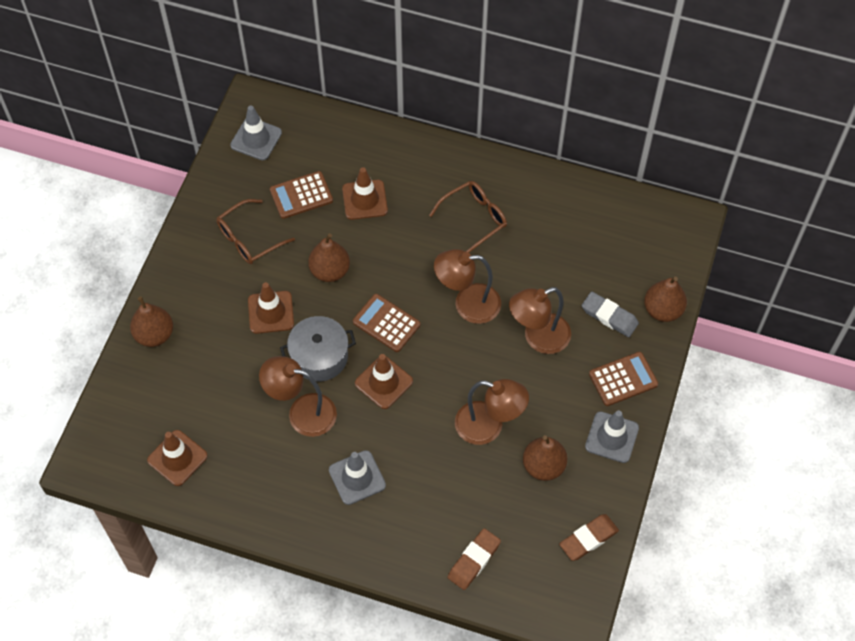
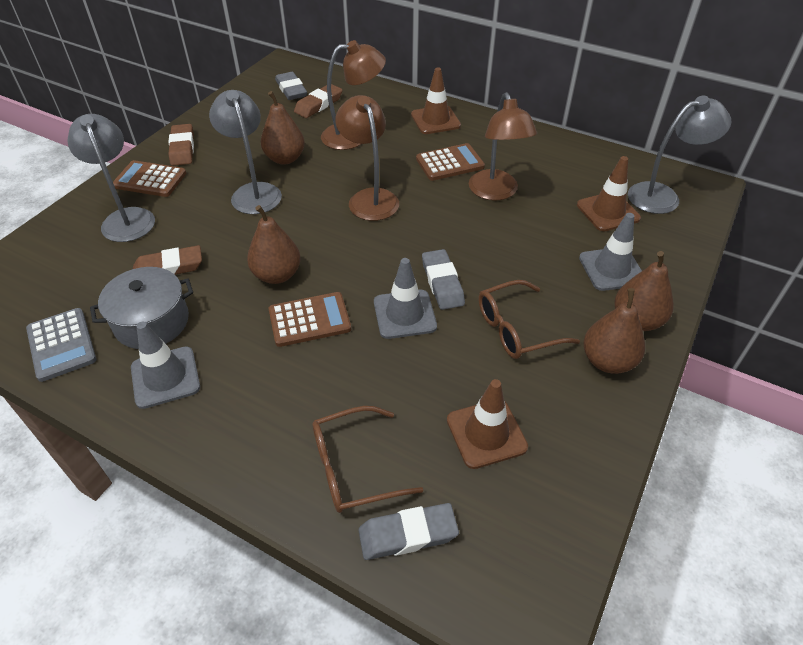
brown eraser: 2 -> 3
brown lamp: 4 -> 3
brown traffic cone: 4 -> 3
grey calculator: 0 -> 1
grey eraser: 1 -> 3
grey lamp: 0 -> 3

